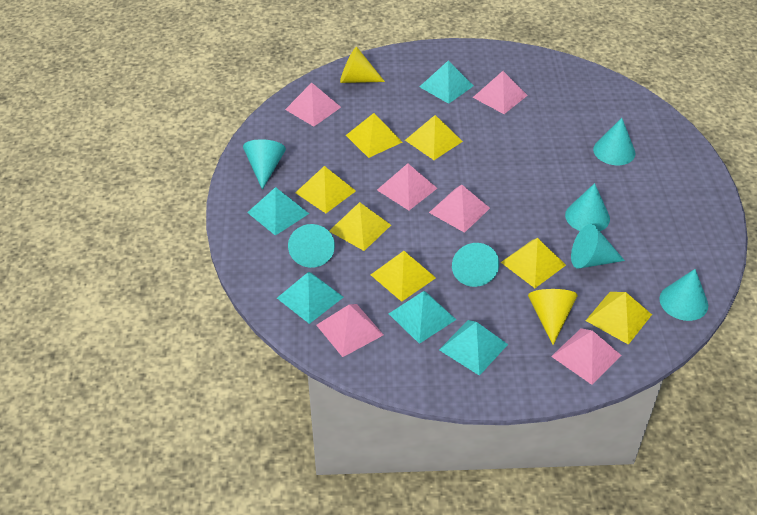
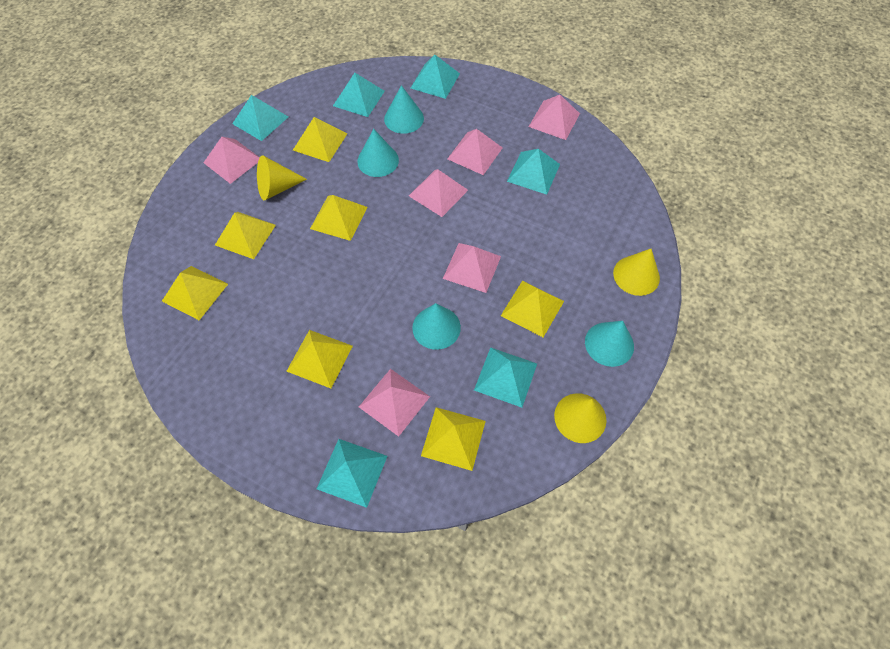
turquoise cone: 7 -> 4
turquoise pyramid: 5 -> 6
yellow cone: 2 -> 3

